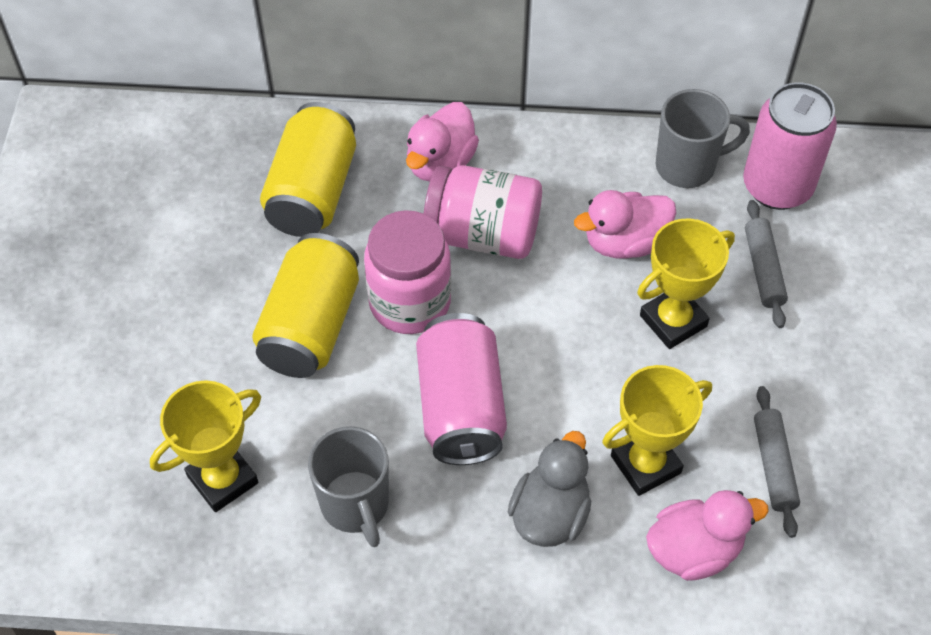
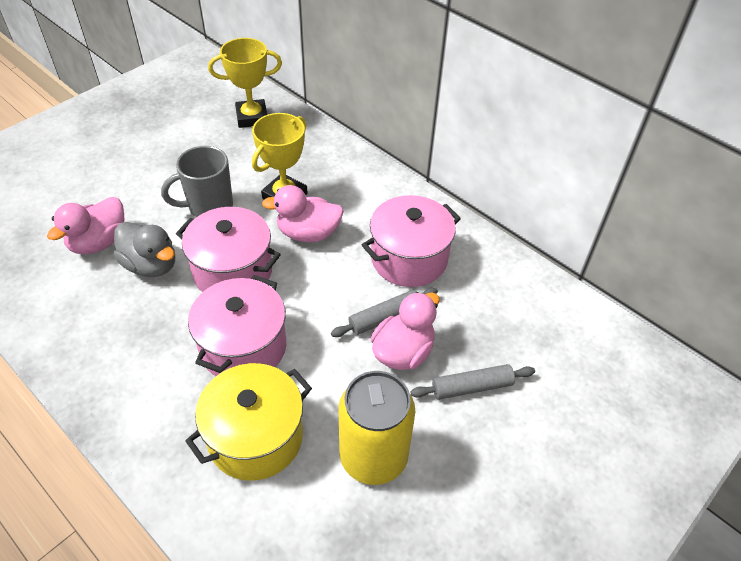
grey mug: 2 -> 1
pink can: 2 -> 0
pink jar: 2 -> 0
pink pot: 0 -> 3
yellow can: 2 -> 1
yellow pot: 0 -> 1
yellow trophy: 3 -> 2

